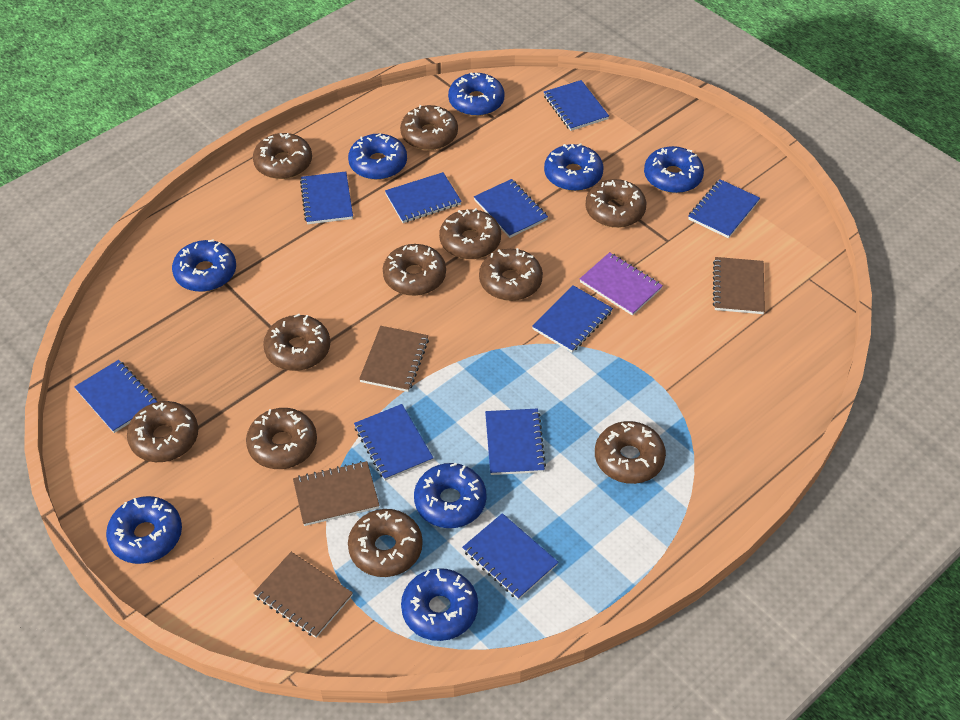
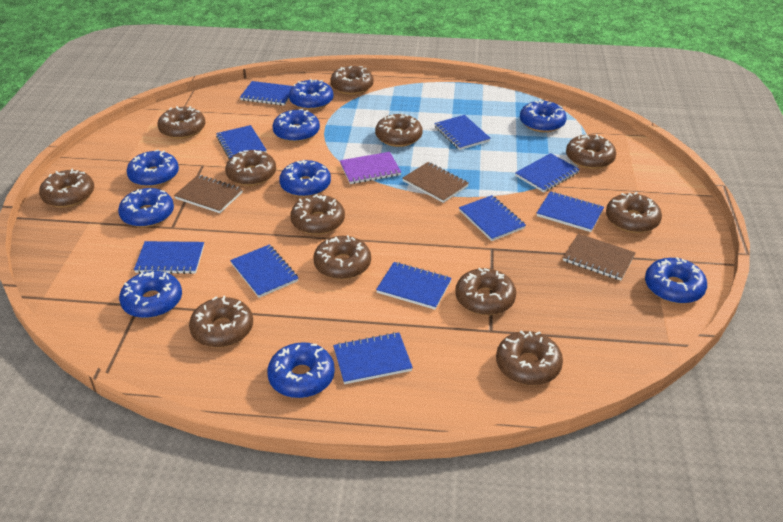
blue donut: 8 -> 9
brown donut: 11 -> 12
brown notebook: 4 -> 3

